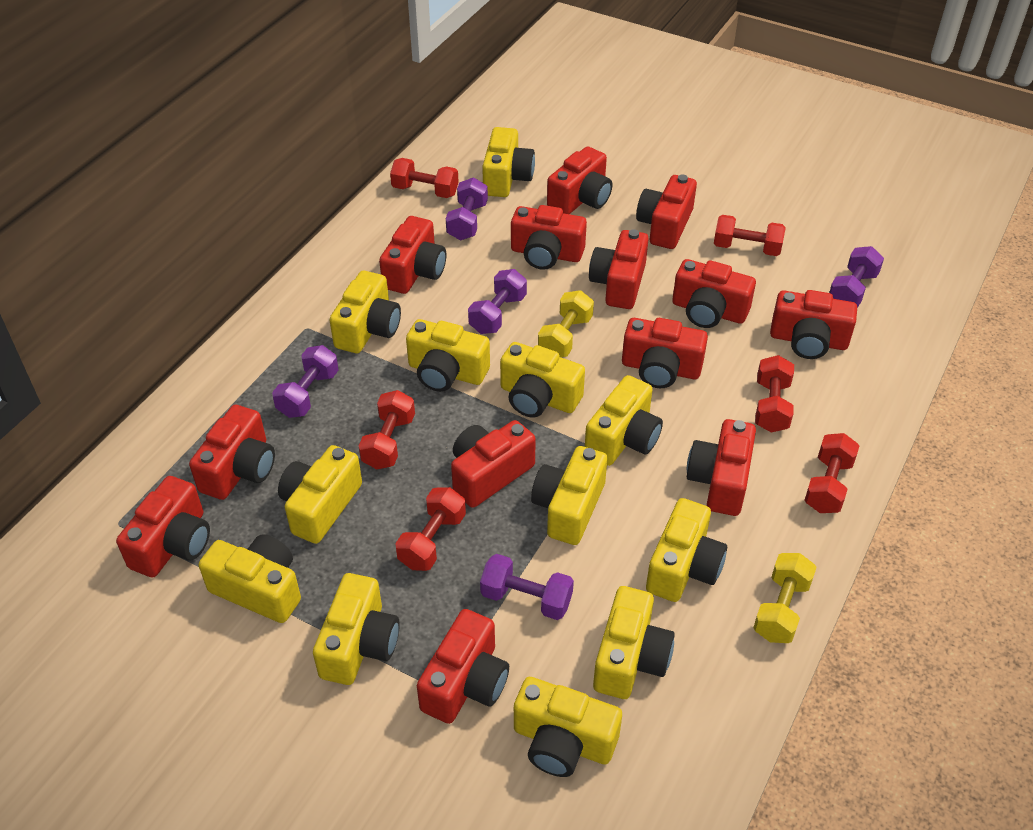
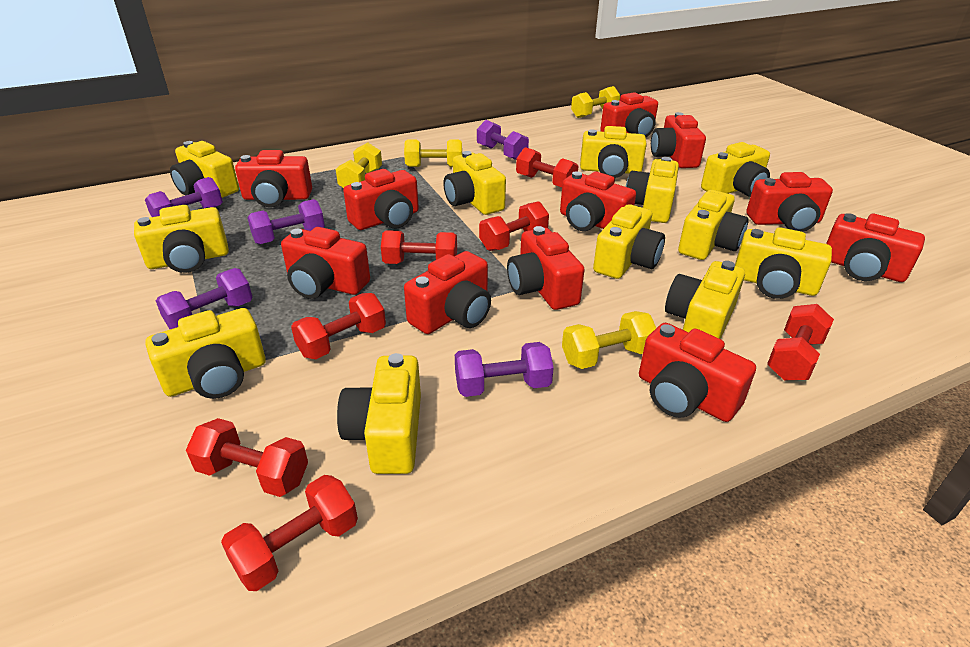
red camera: 13 -> 11
red dumbbell: 6 -> 7
yellow dumbbell: 2 -> 4

